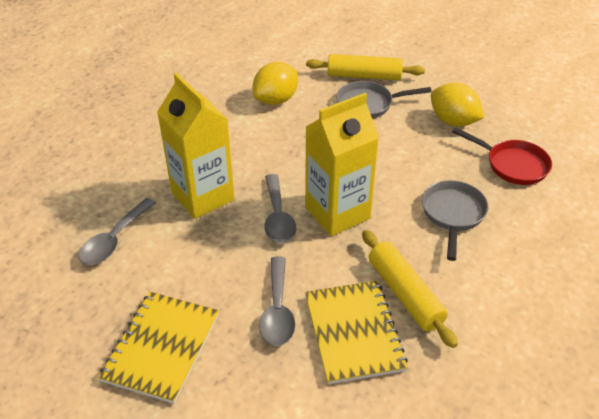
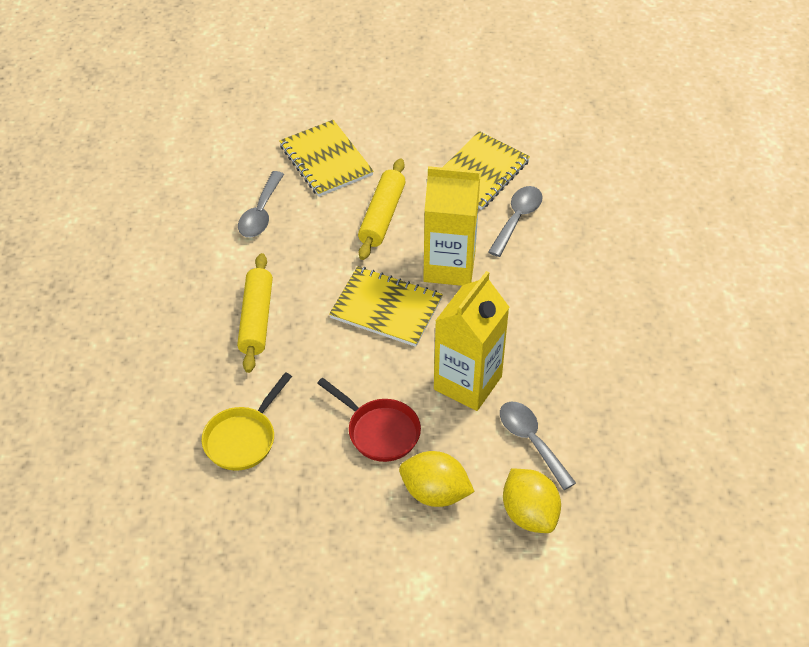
grey pan: 2 -> 0
yellow notebook: 2 -> 3
yellow pan: 0 -> 1

